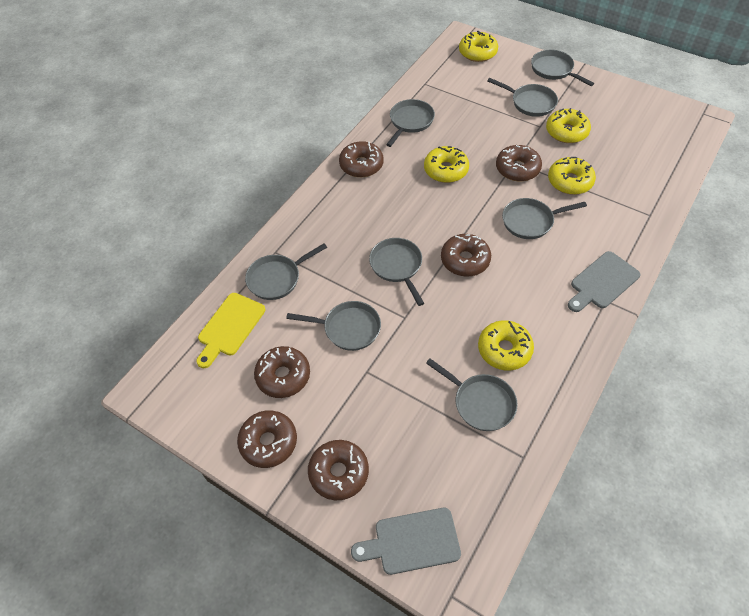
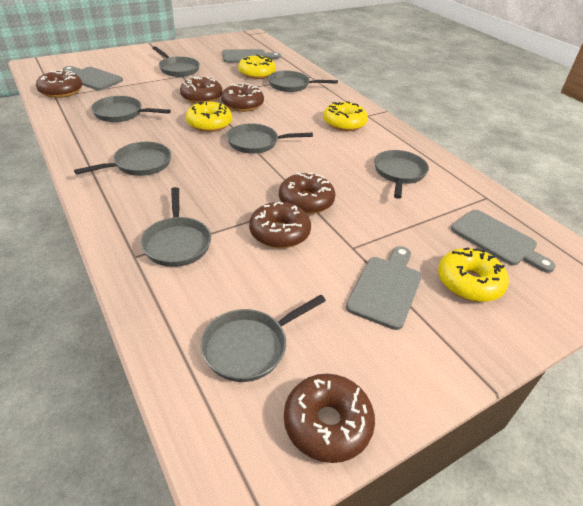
grey cutting board: 2 -> 4
yellow cutting board: 1 -> 0
yellow donut: 5 -> 4

